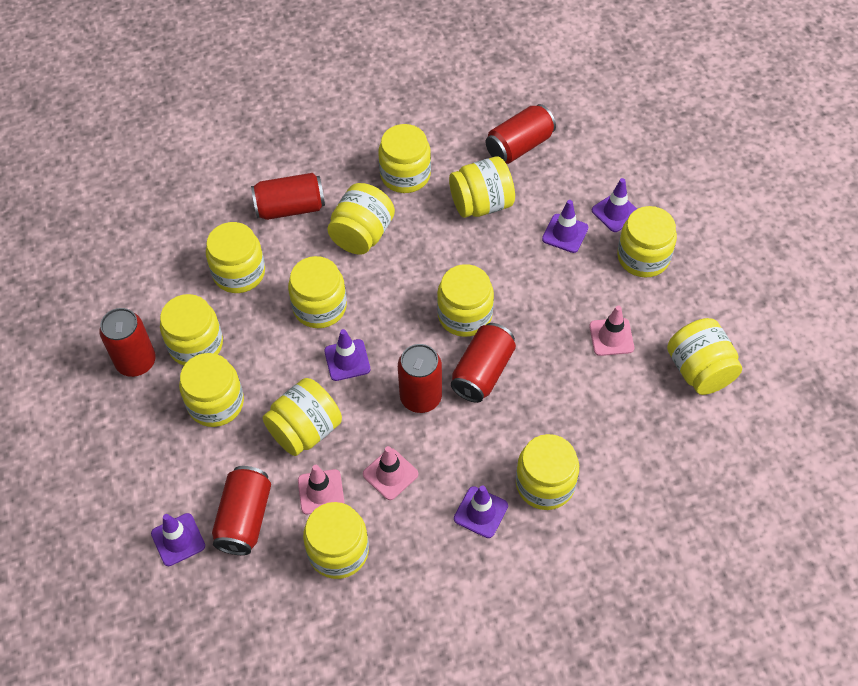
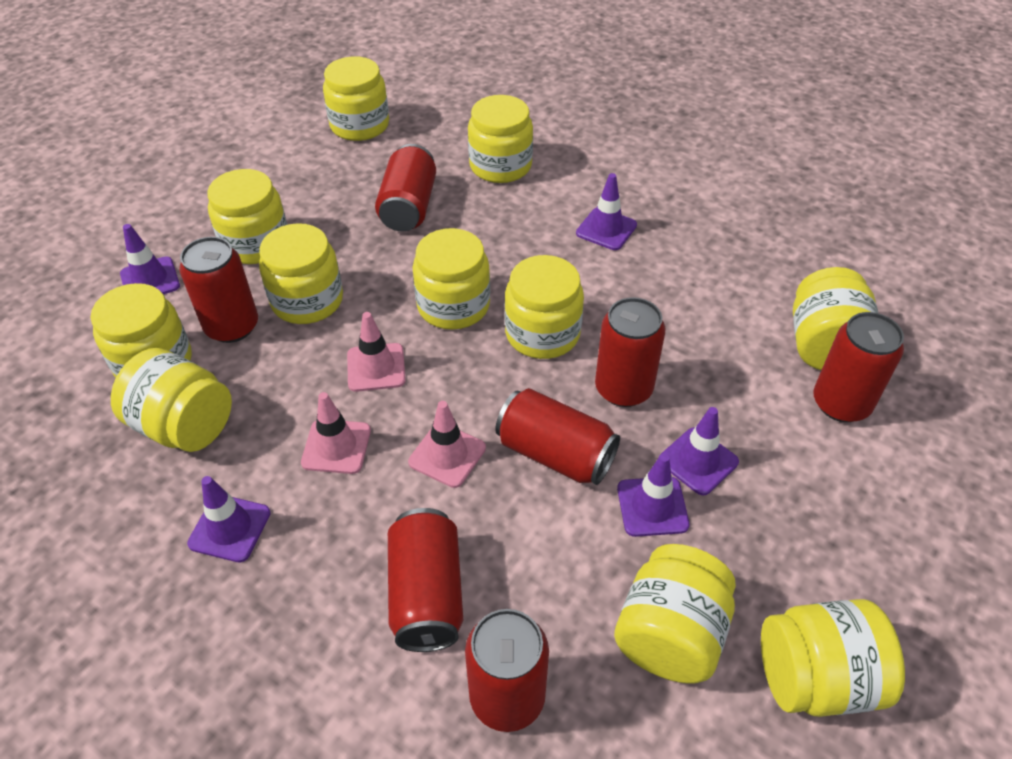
red can: 6 -> 7
yellow jar: 13 -> 11

